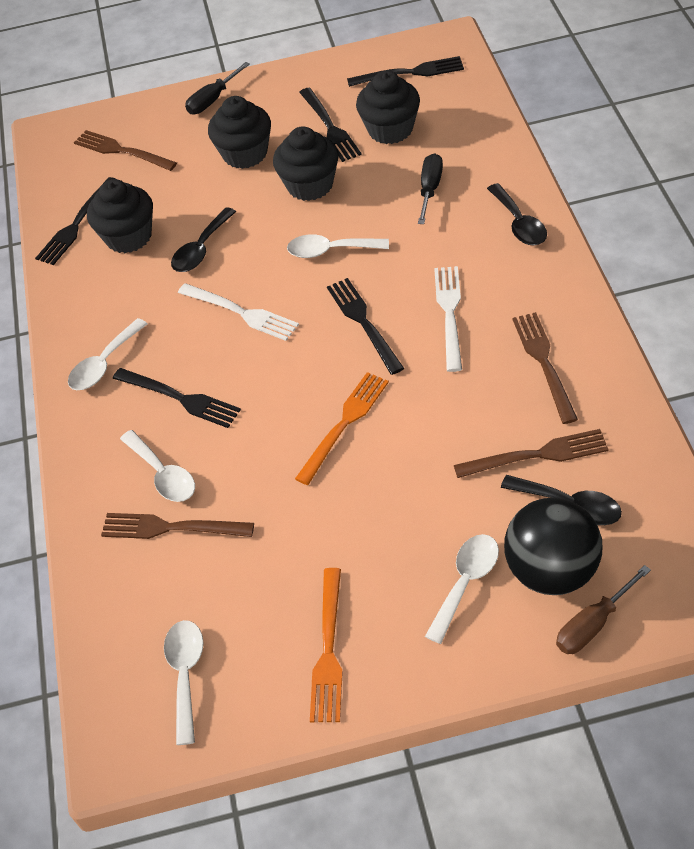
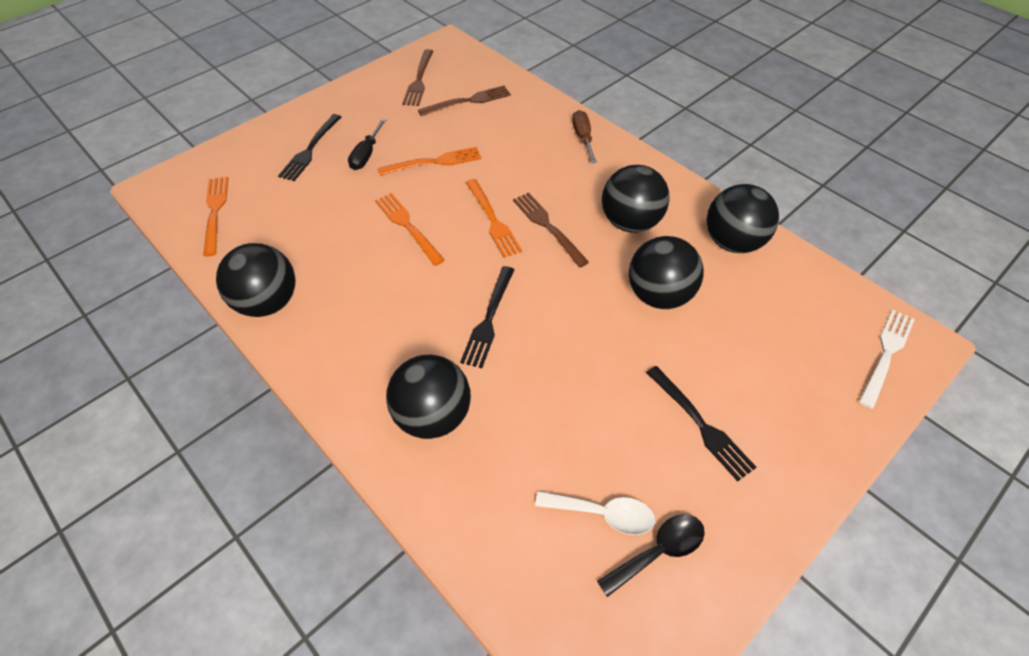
black ball: 1 -> 5
black cupcake: 4 -> 0
black fork: 5 -> 3
black screwdriver: 2 -> 1
black spoon: 3 -> 1
brown fork: 4 -> 3
orange fork: 2 -> 4
white fork: 2 -> 1
white spoon: 5 -> 1

